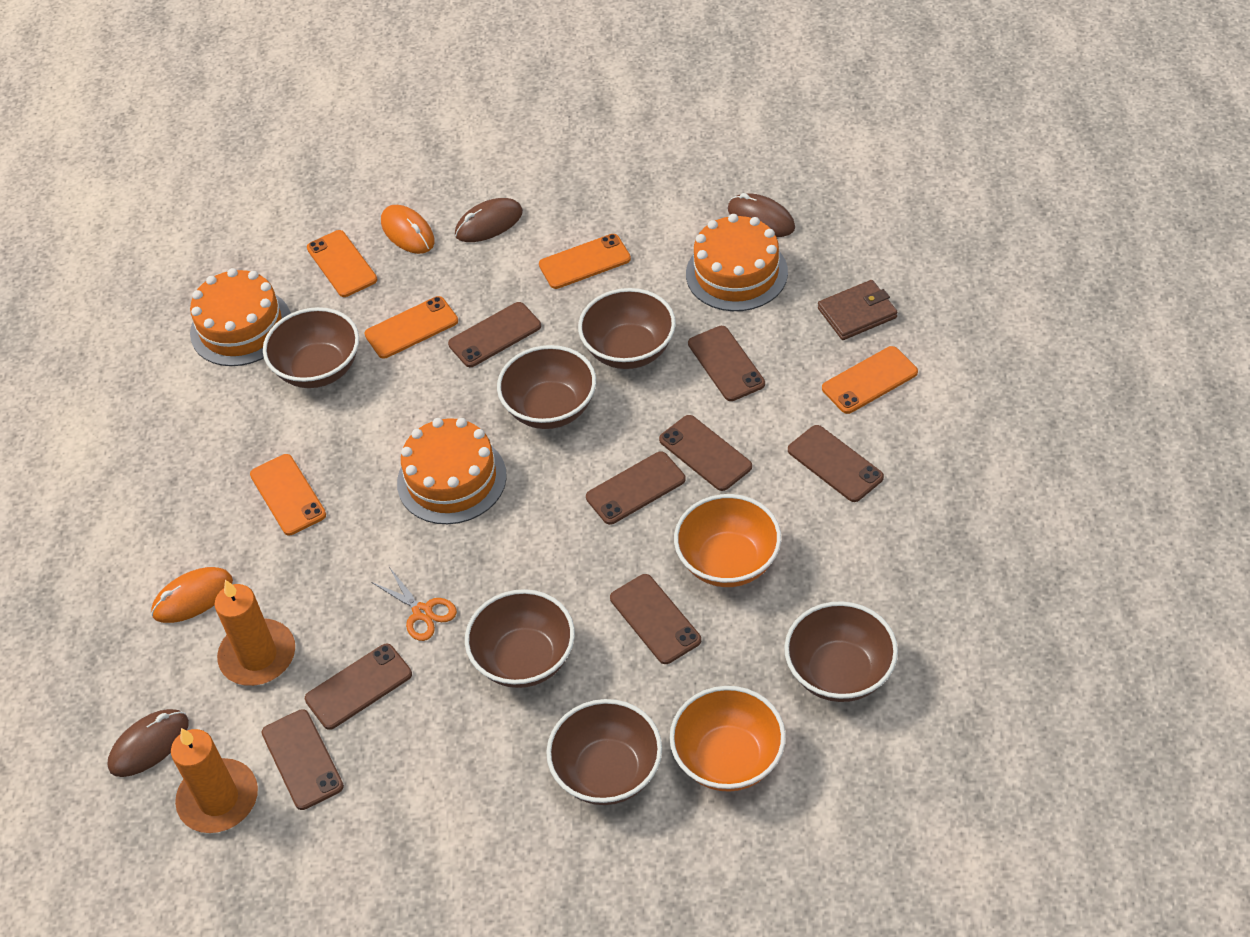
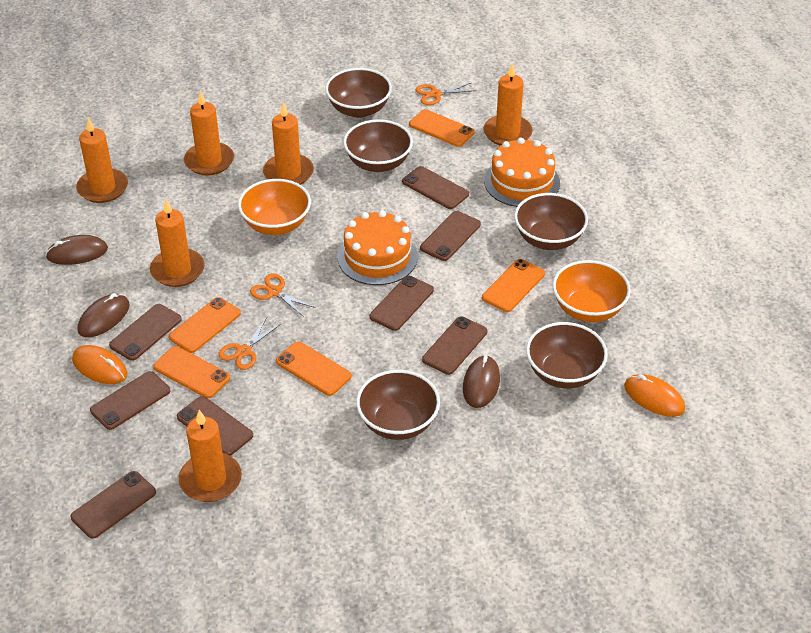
brown bowl: 6 -> 5
brown wallet: 1 -> 0
orange cake: 3 -> 2
orange candle: 2 -> 6
orange scissors: 1 -> 3

